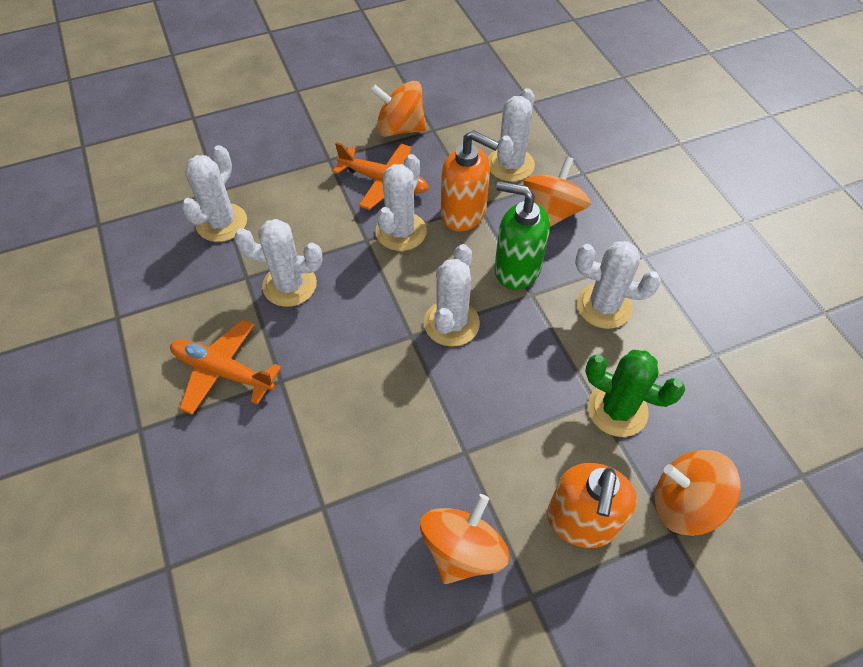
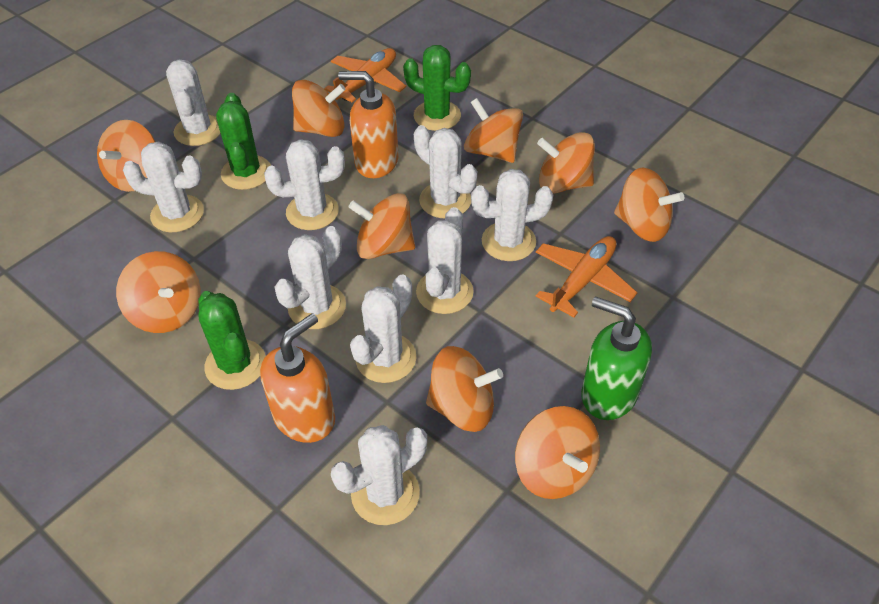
green cactus: 1 -> 3
orange spinning top: 4 -> 9
white cactus: 6 -> 9

